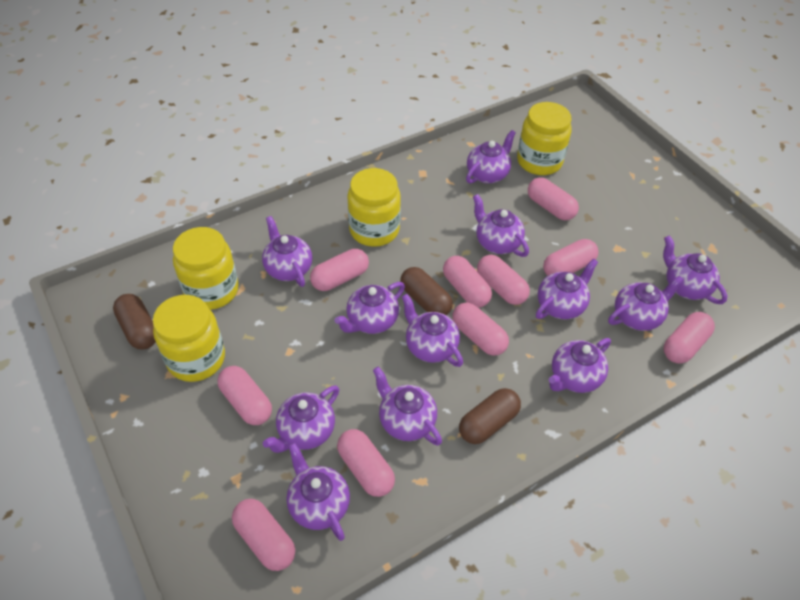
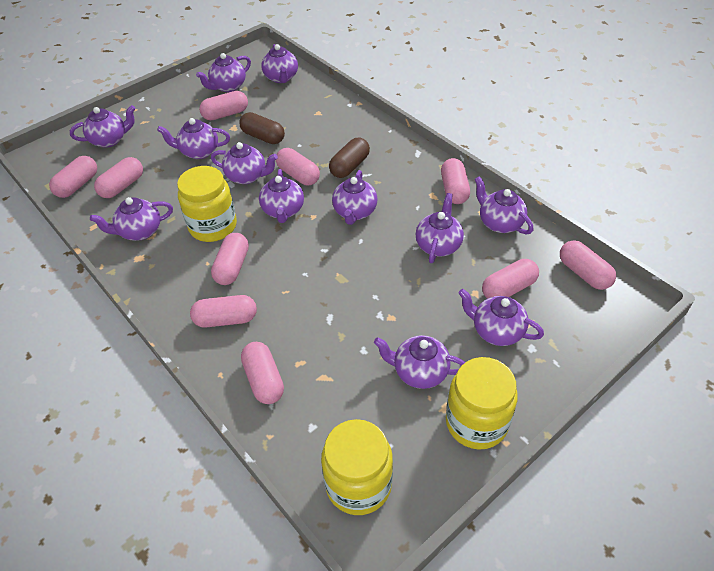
brown capsule: 3 -> 2
yellow jar: 4 -> 3

